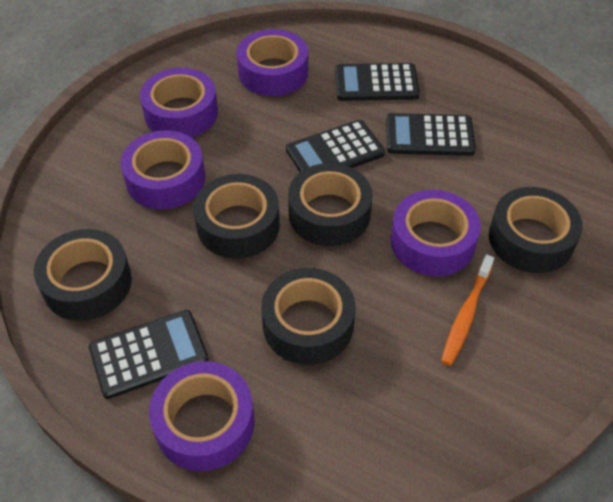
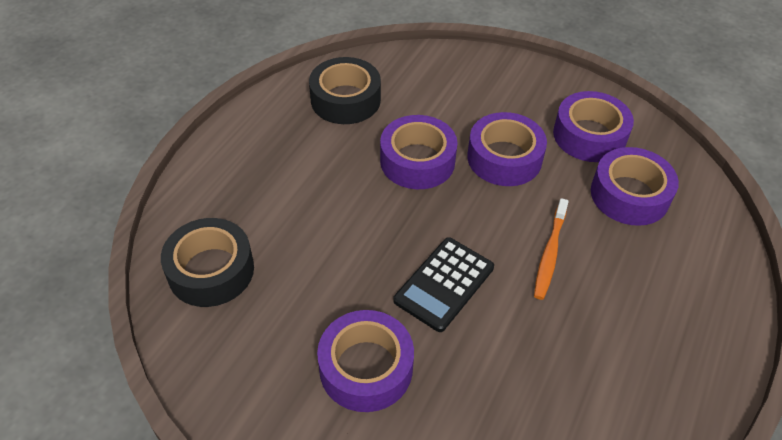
black calculator: 4 -> 1
black tape: 5 -> 2

